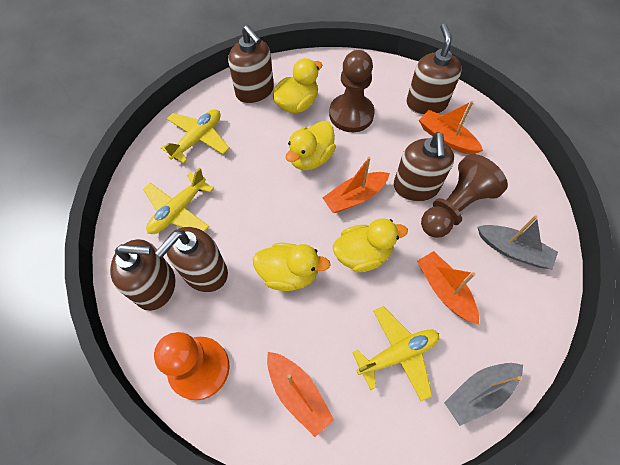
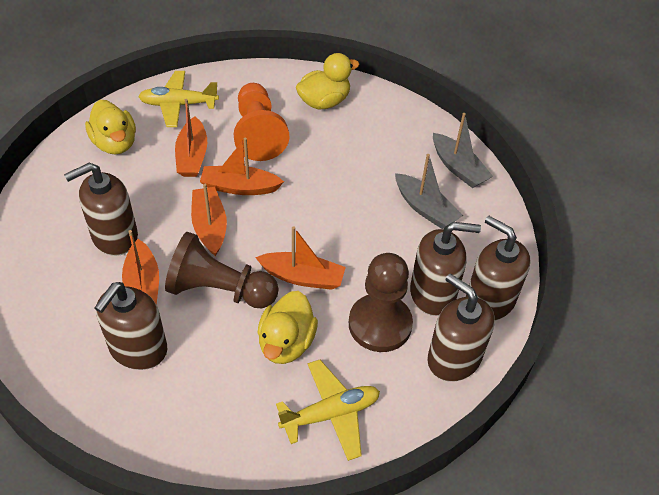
orange boat: 4 -> 5
yellow duck: 4 -> 3
yellow plane: 3 -> 2

